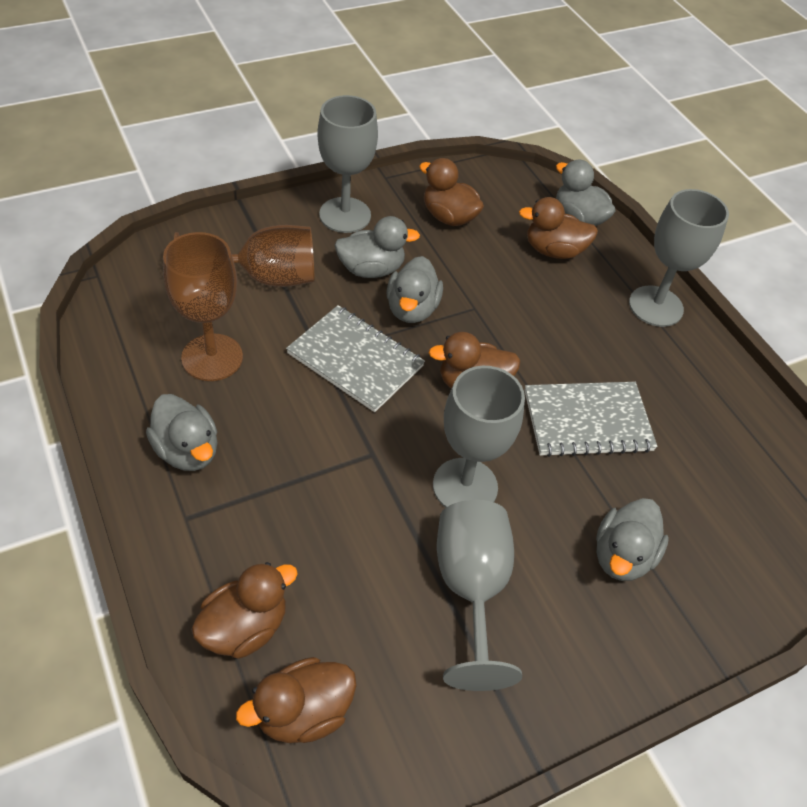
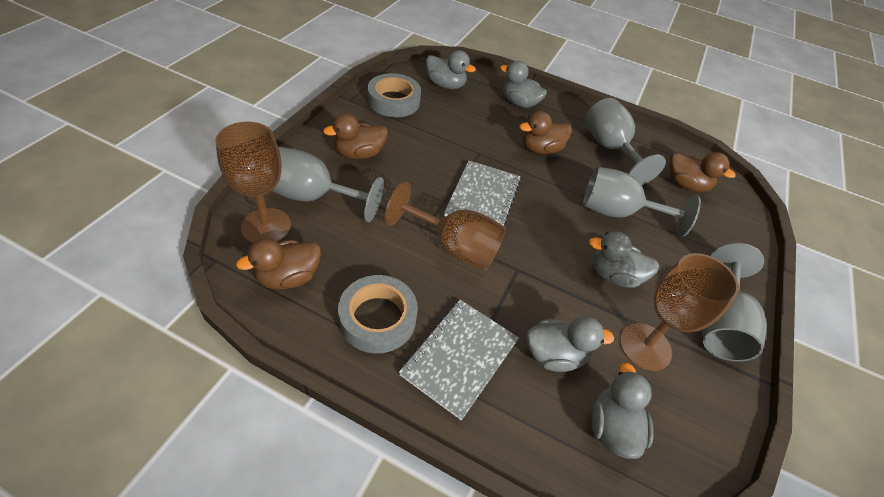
brown duck: 5 -> 4
brown goblet: 2 -> 3
grey tape: 0 -> 2

